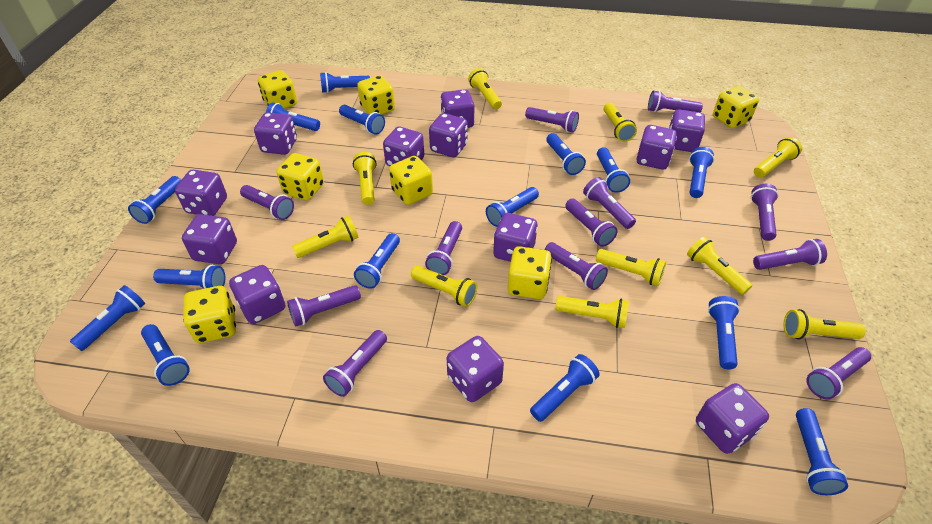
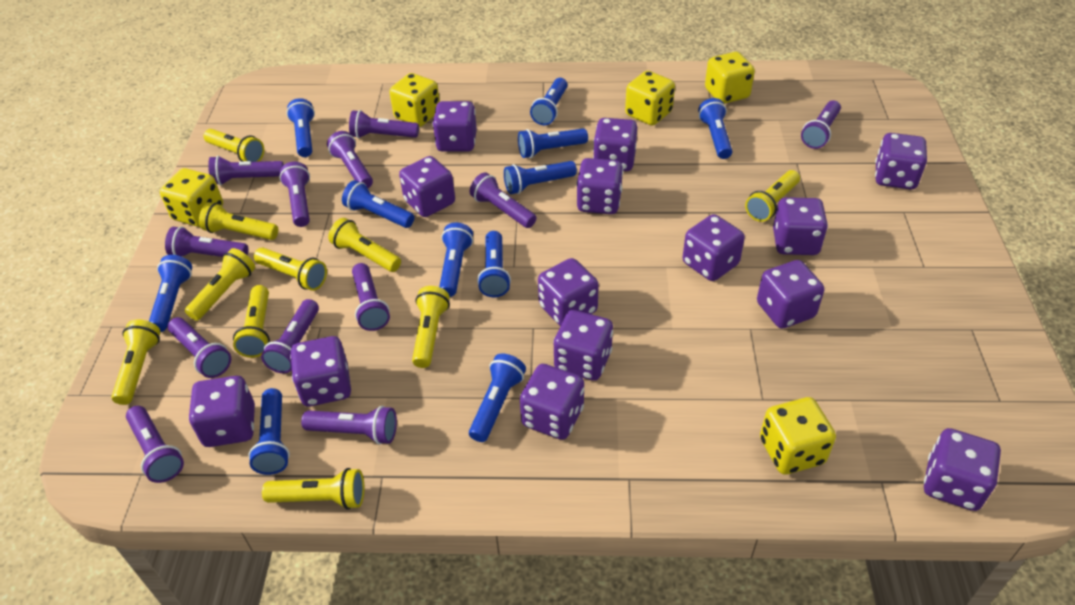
blue flashlight: 15 -> 11
purple dice: 12 -> 14
yellow dice: 7 -> 5

